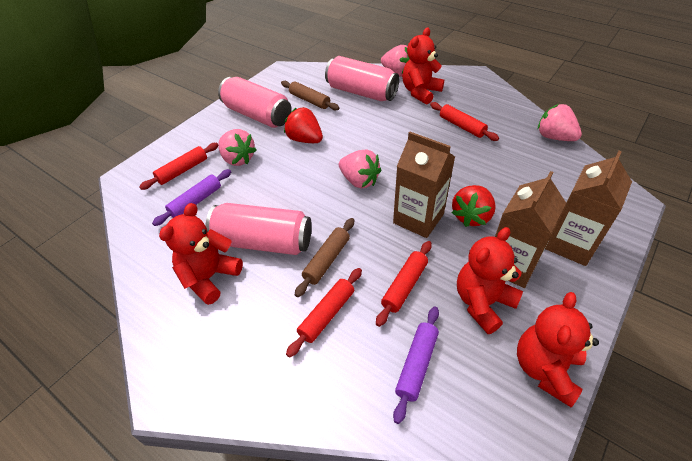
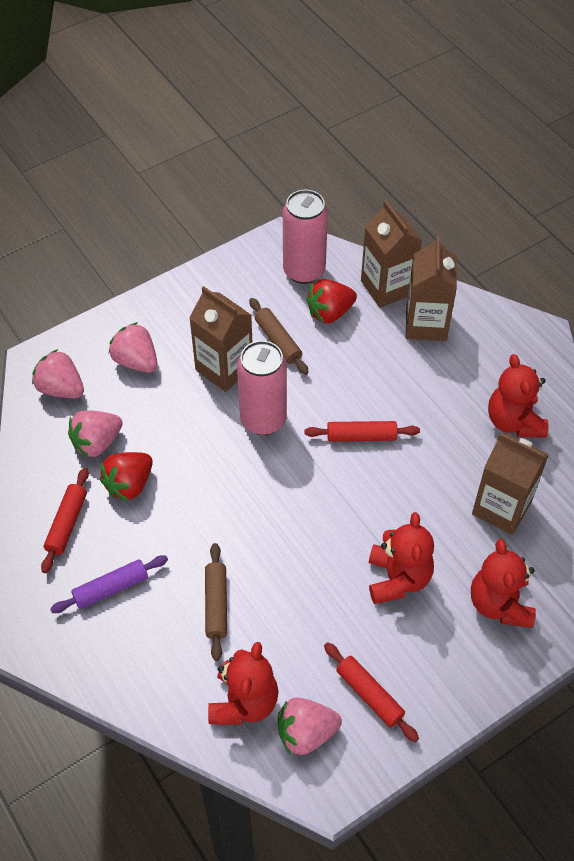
brown carton: 3 -> 4
pink can: 3 -> 2
purple rolling pin: 2 -> 1
red rolling pin: 4 -> 3

